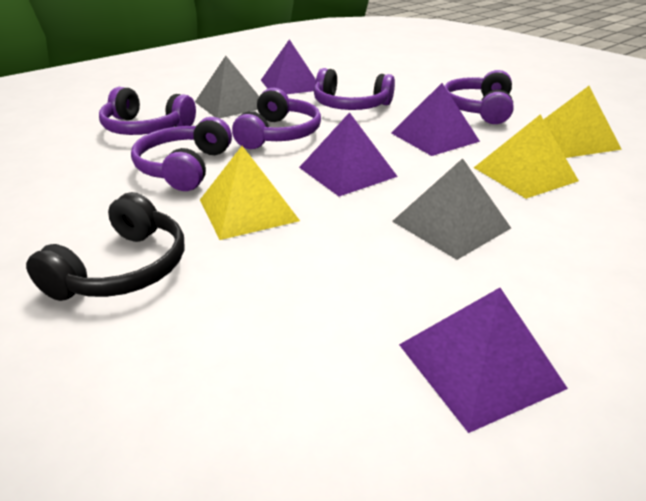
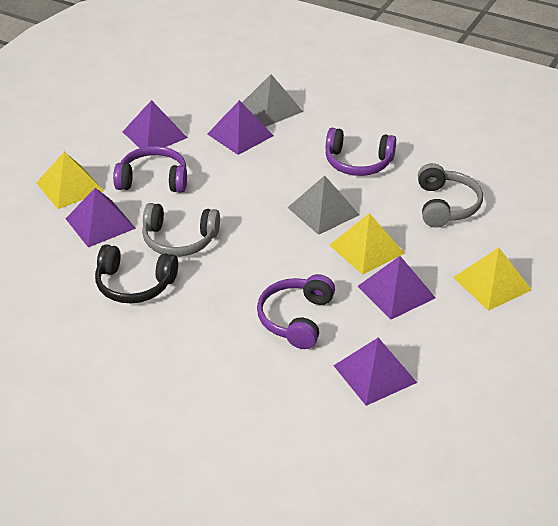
grey headphones: 0 -> 2
purple headphones: 5 -> 3
purple pyramid: 4 -> 5

